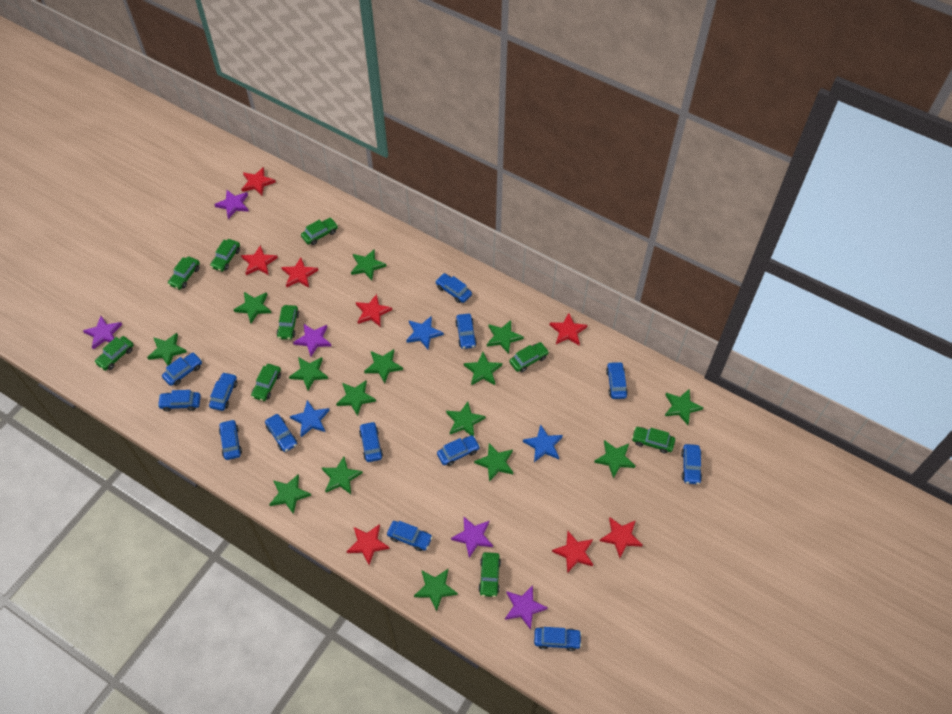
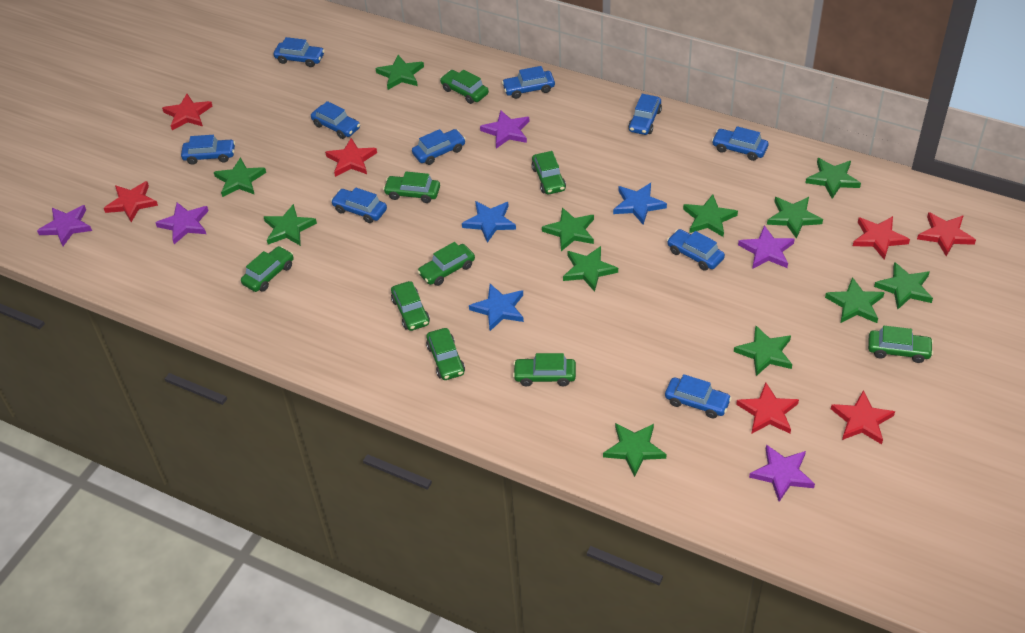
blue car: 13 -> 10
green star: 15 -> 12
red star: 8 -> 7

